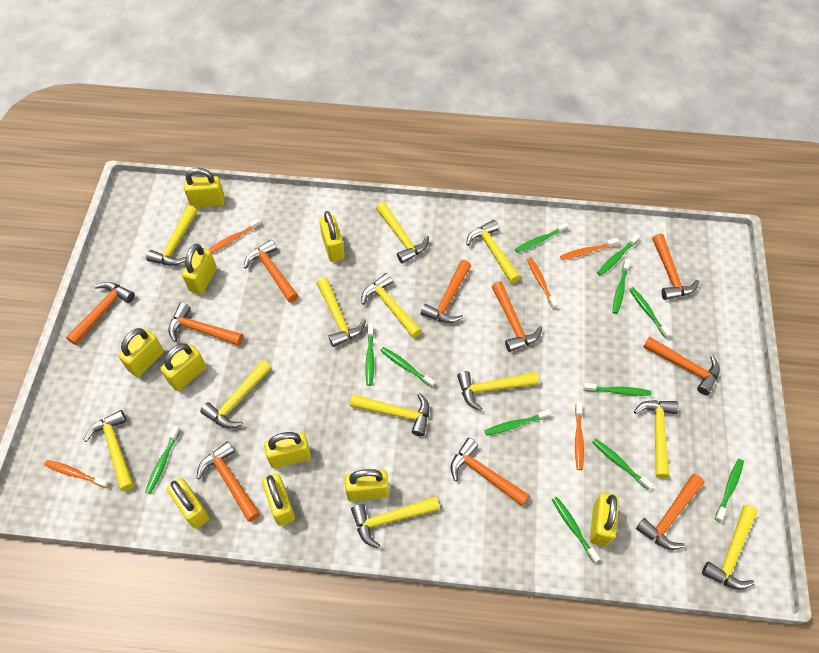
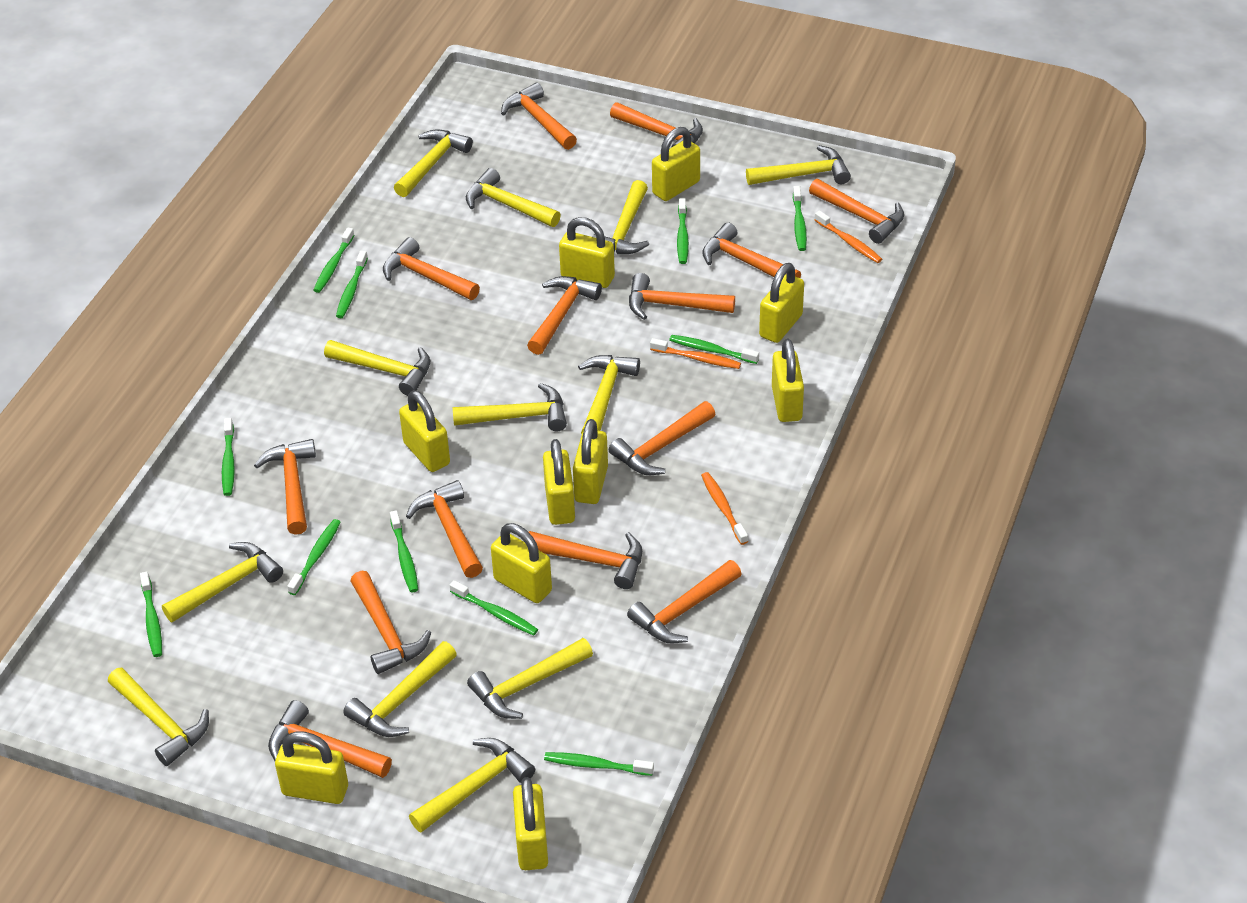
green toothbrush: 12 -> 11
orange hammer: 10 -> 14
orange toothbrush: 5 -> 3

